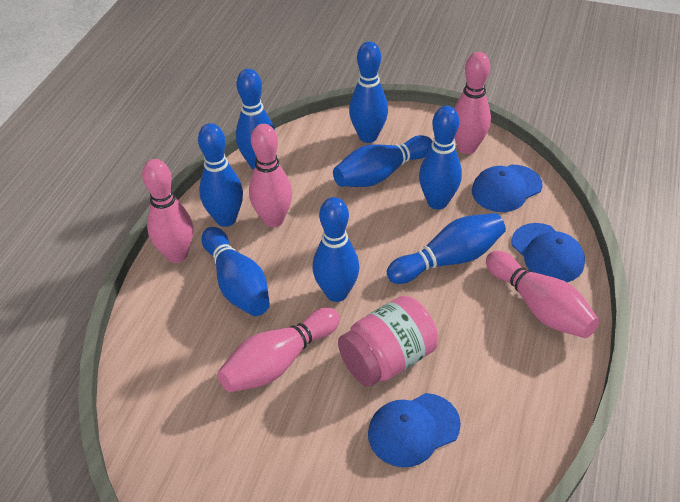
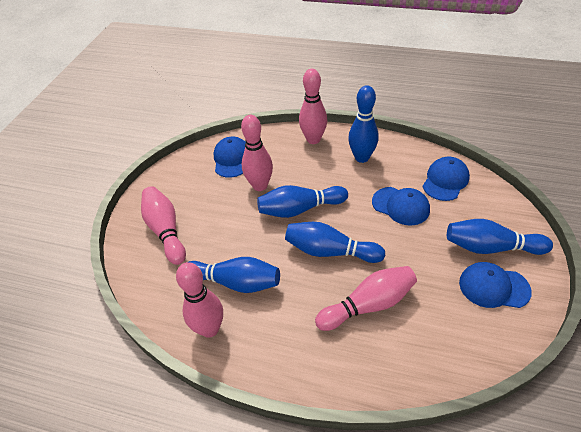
blue bowling pin: 8 -> 5
blue cap: 3 -> 4
pink jar: 1 -> 0

